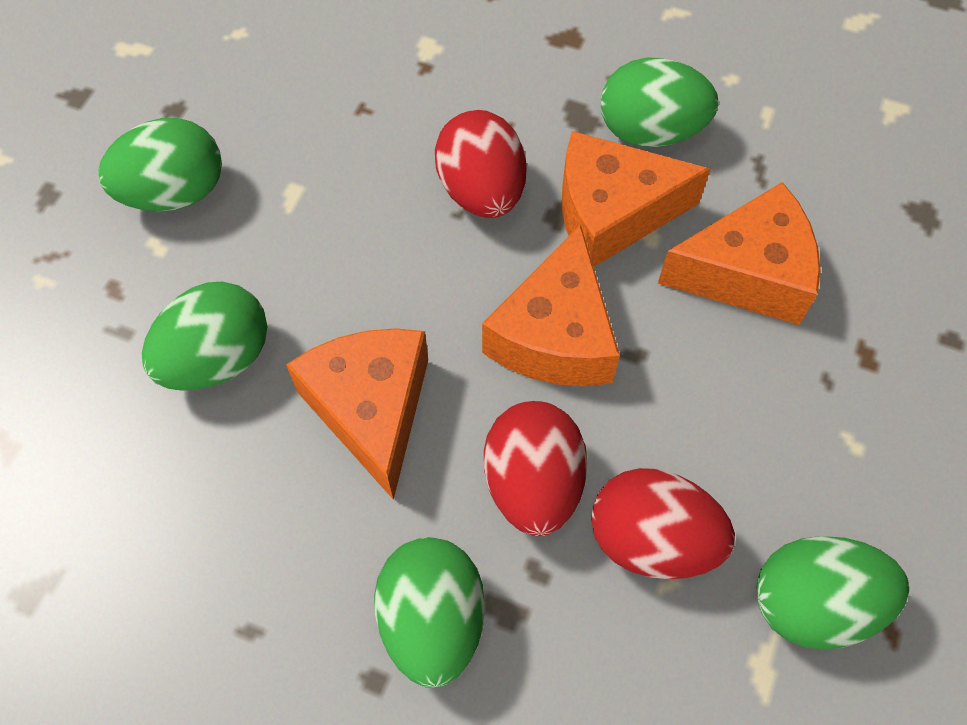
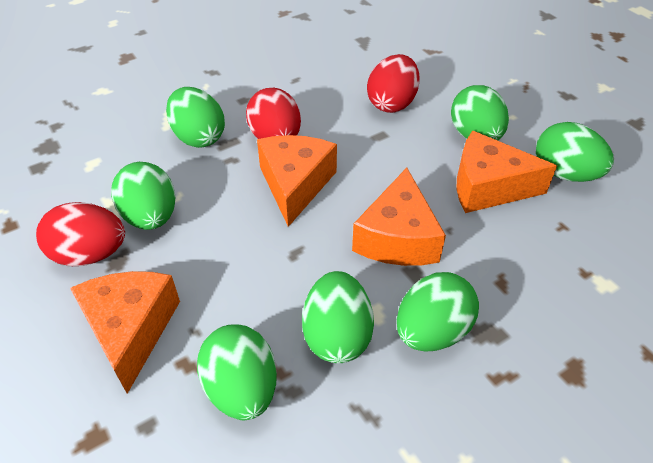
green egg: 5 -> 7

